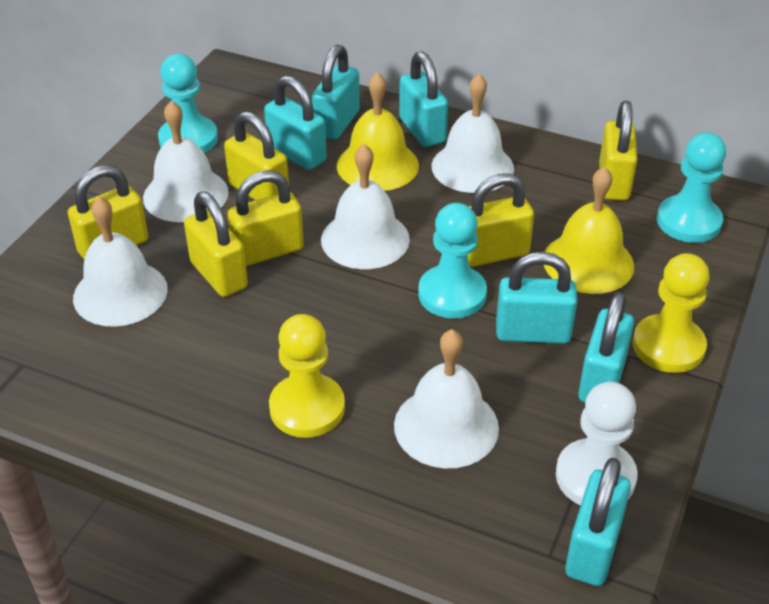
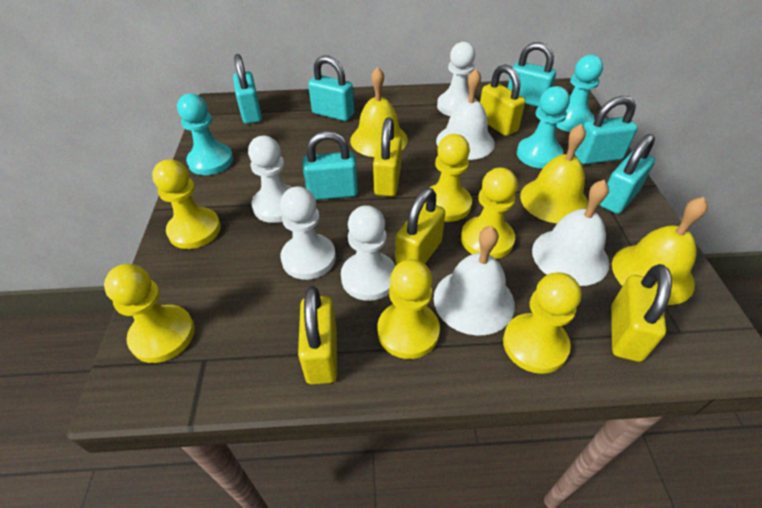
white bell: 5 -> 3
white pawn: 1 -> 4
yellow bell: 2 -> 3
yellow padlock: 6 -> 5
yellow pawn: 2 -> 6

